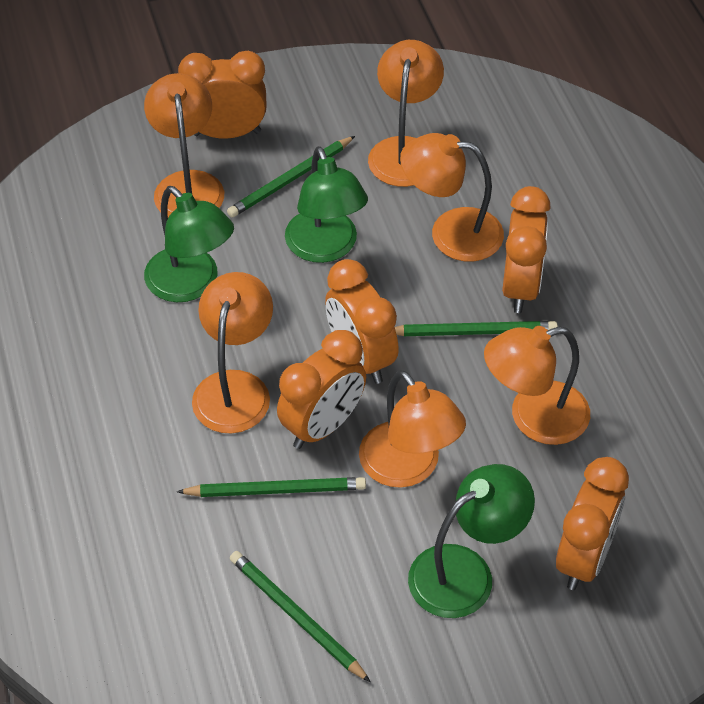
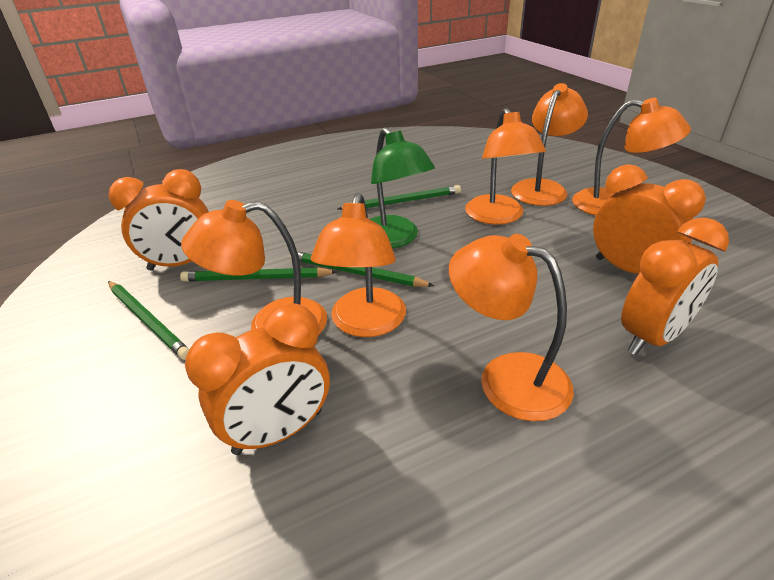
green lamp: 3 -> 1
orange clock: 5 -> 4

